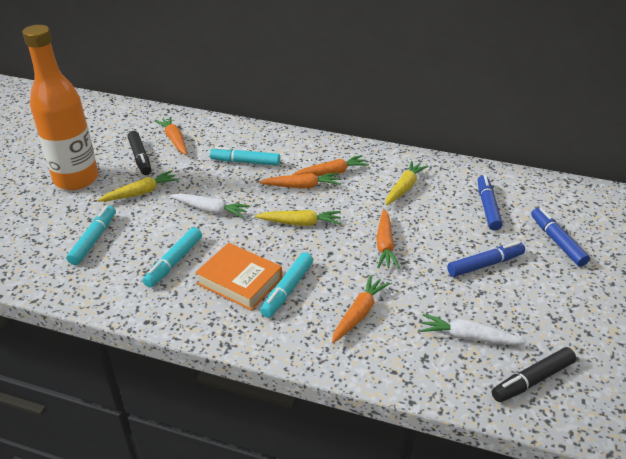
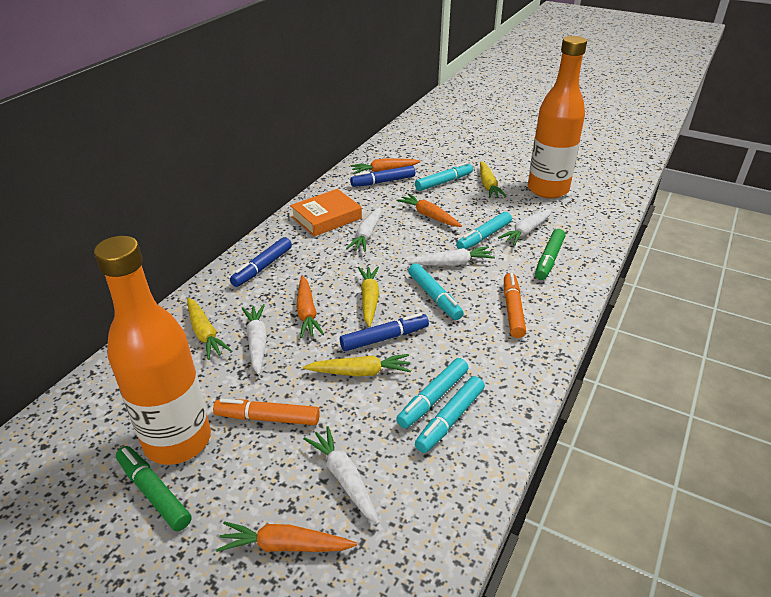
black marker: 2 -> 0
green marker: 0 -> 2
orange bottle: 1 -> 2
orange carrot: 5 -> 4
orange marker: 0 -> 2
turquoise marker: 4 -> 5
white carrot: 2 -> 5
yellow carrot: 3 -> 4

